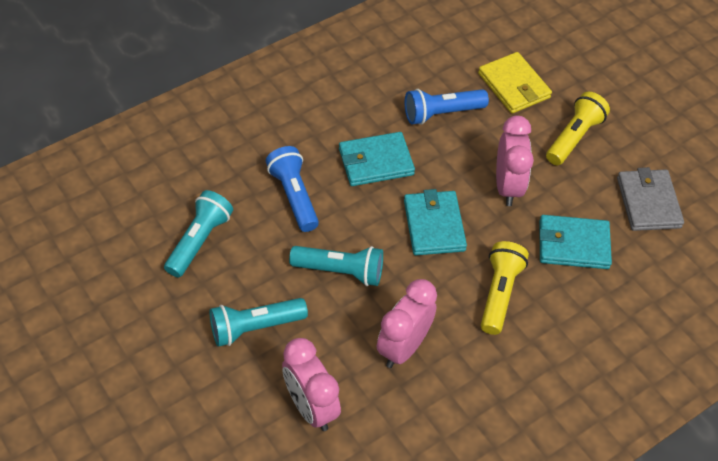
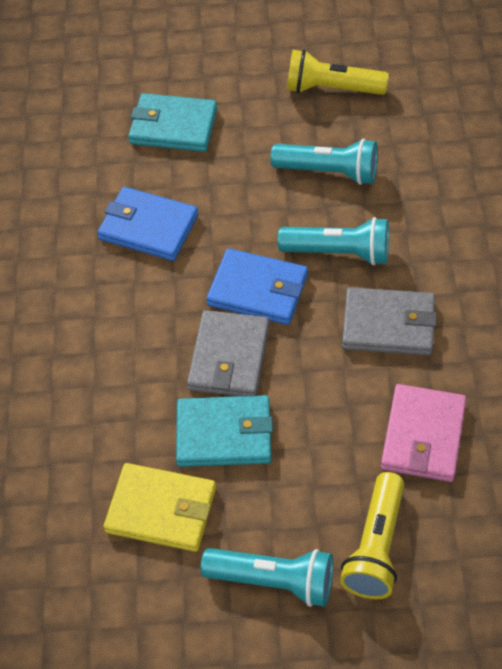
blue flashlight: 2 -> 0
blue wallet: 0 -> 2
grey wallet: 1 -> 2
pink clock: 3 -> 0
pink wallet: 0 -> 1
turquoise wallet: 3 -> 2

